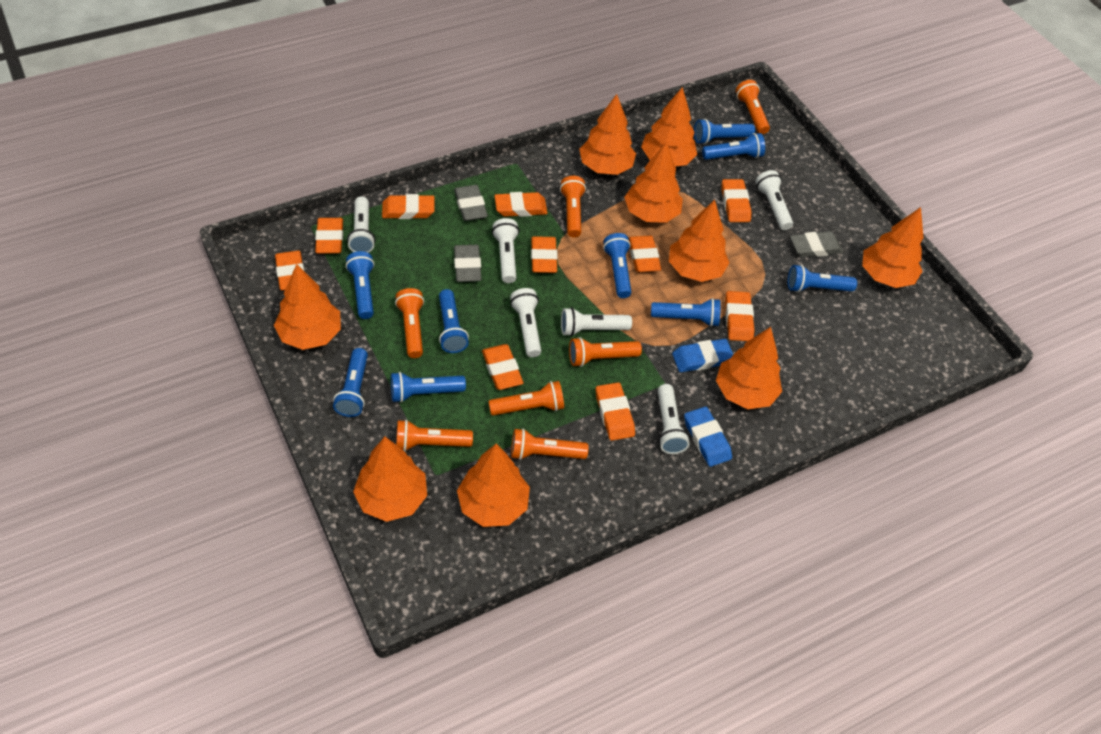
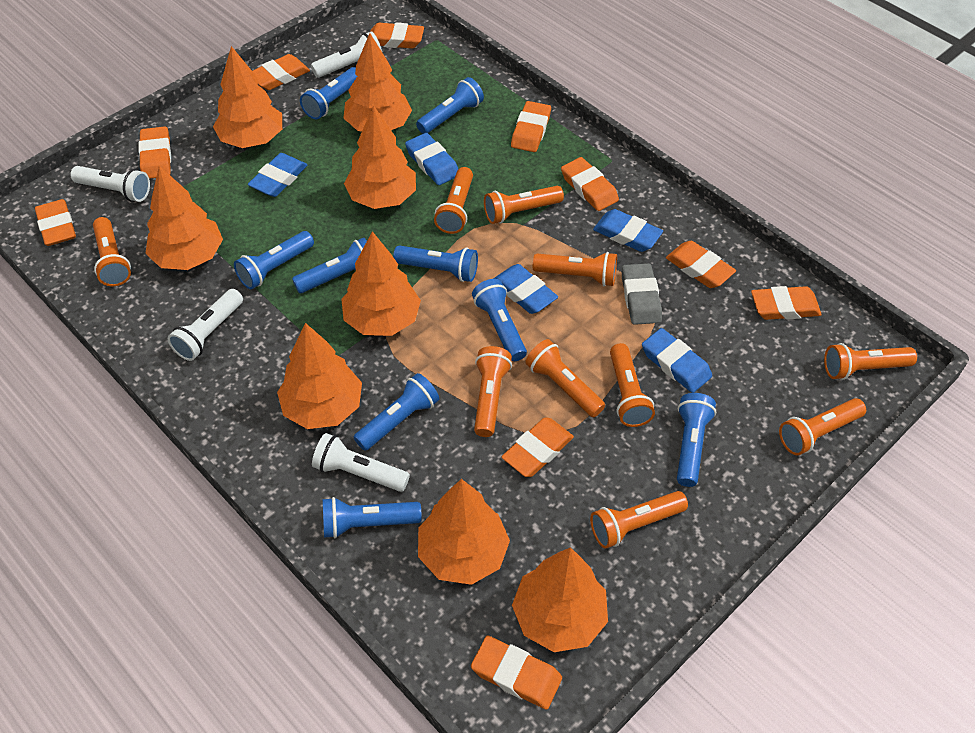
blue eraser: 2 -> 5
grey eraser: 3 -> 1
orange flashlight: 7 -> 10
orange tree: 9 -> 8
white flashlight: 6 -> 4

